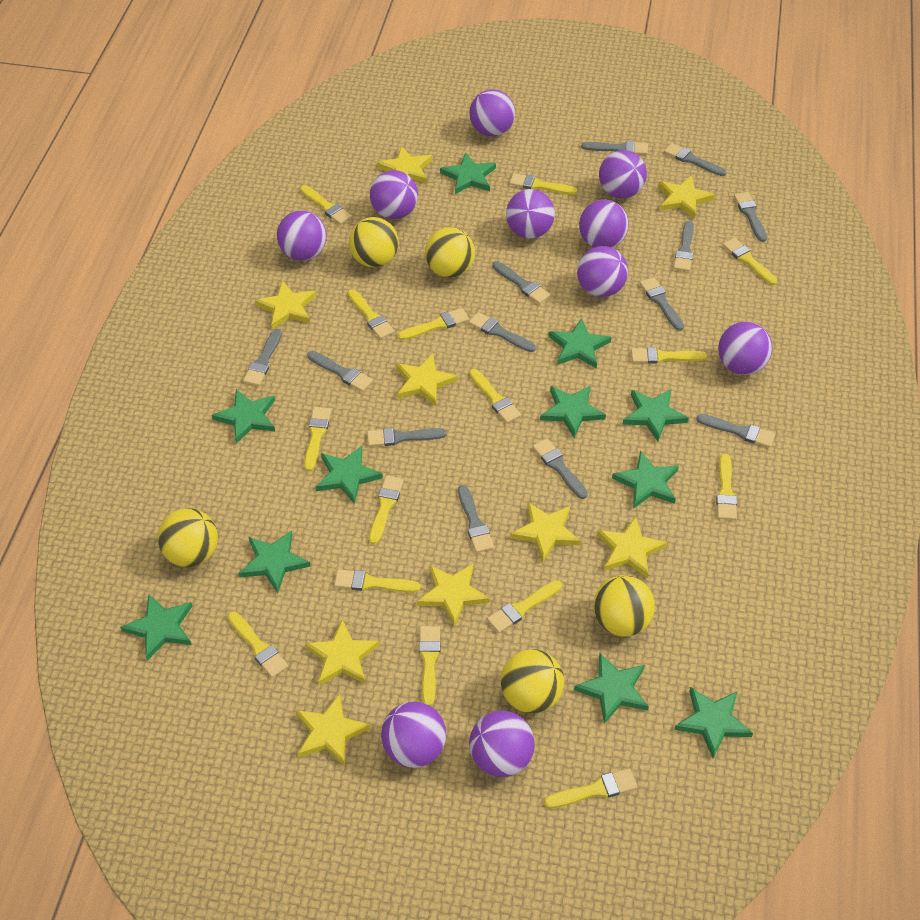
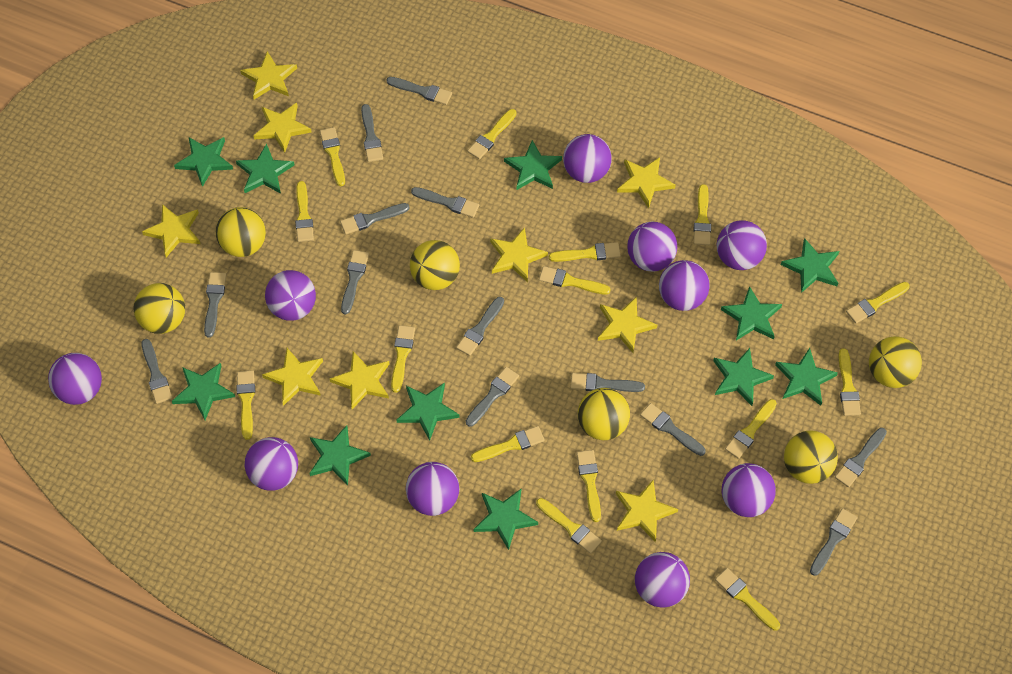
yellow ball: 5 -> 6

